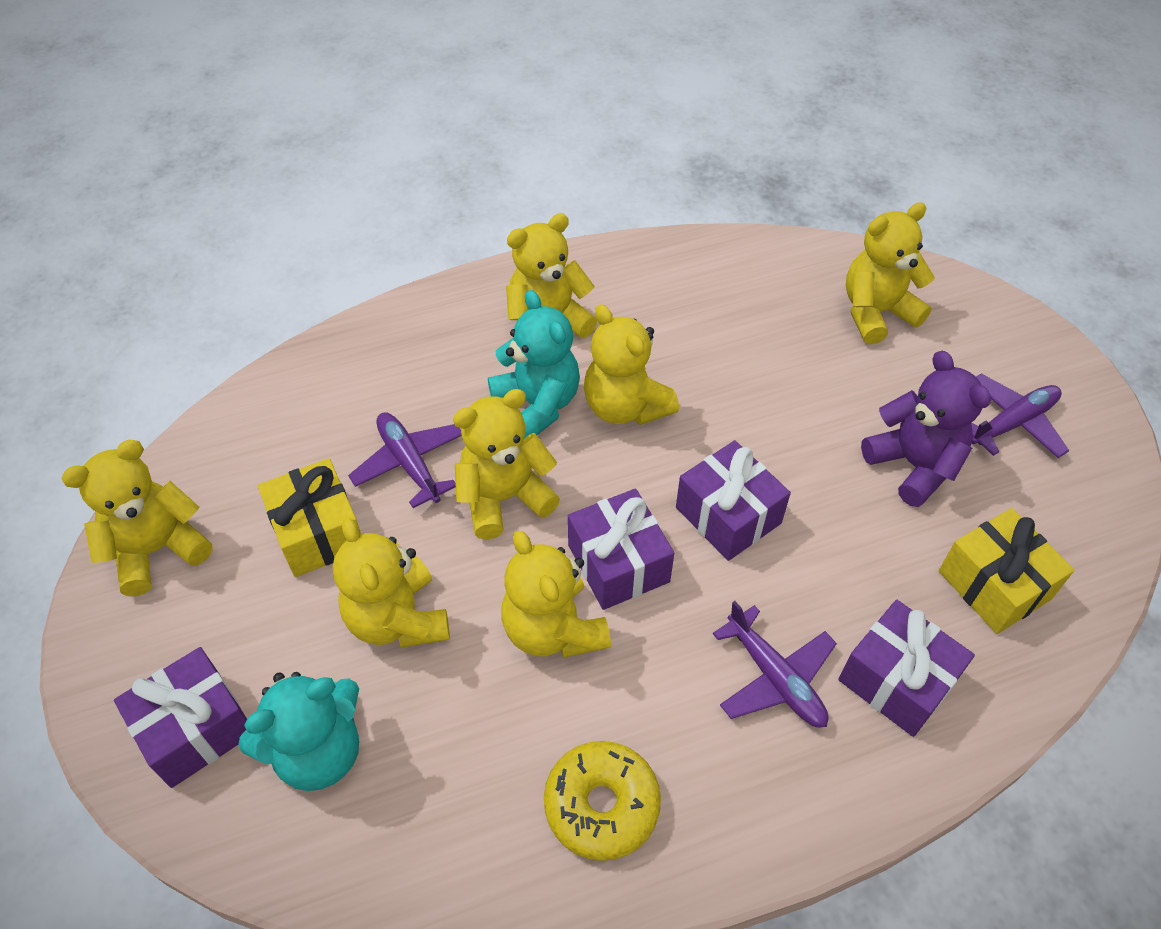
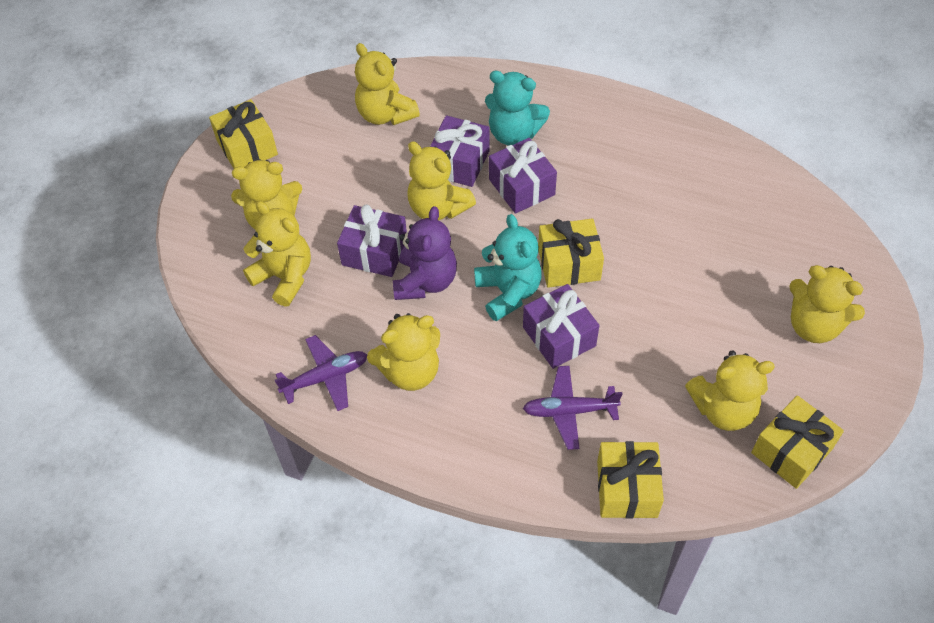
purple plane: 3 -> 2
yellow donut: 1 -> 0
yellow gift: 2 -> 4

